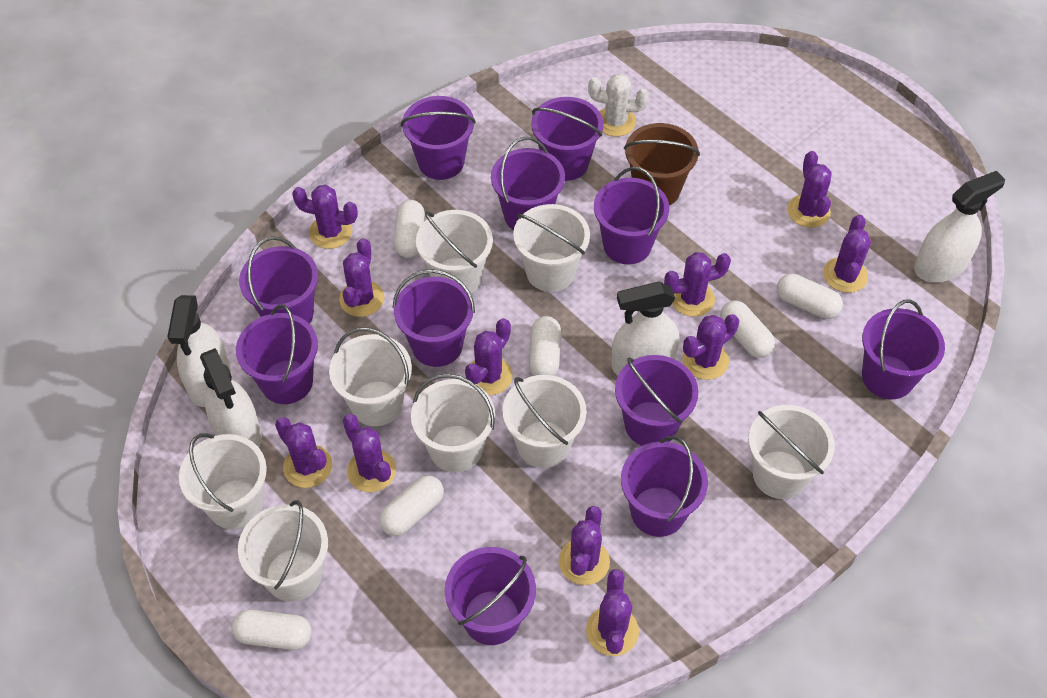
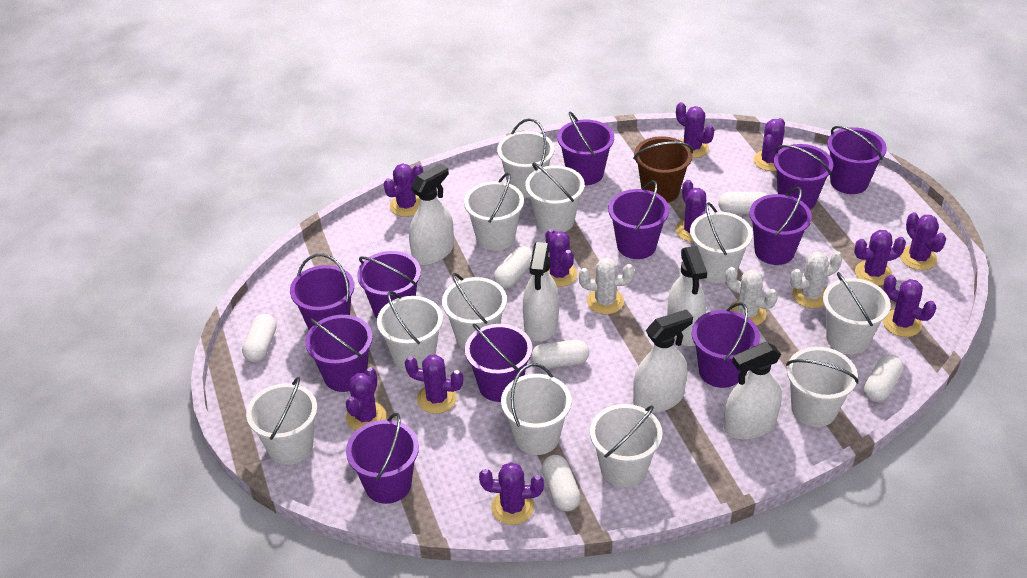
white bucket: 8 -> 11
white cactus: 1 -> 3
white spray bottle: 4 -> 5

